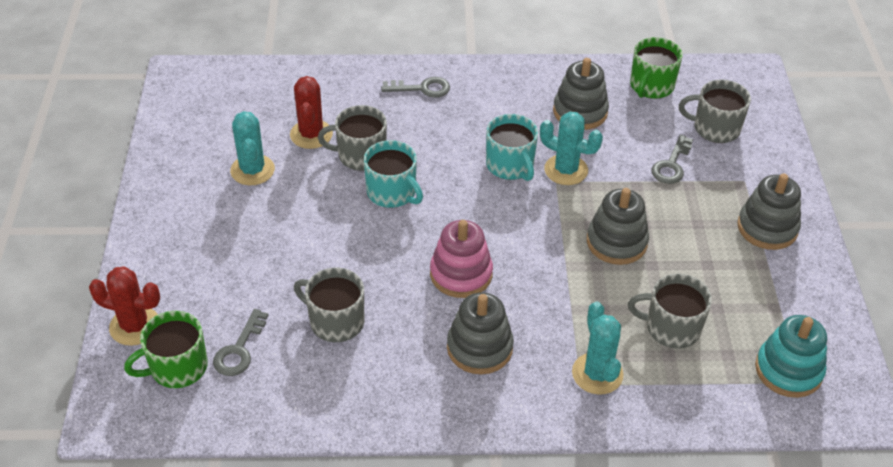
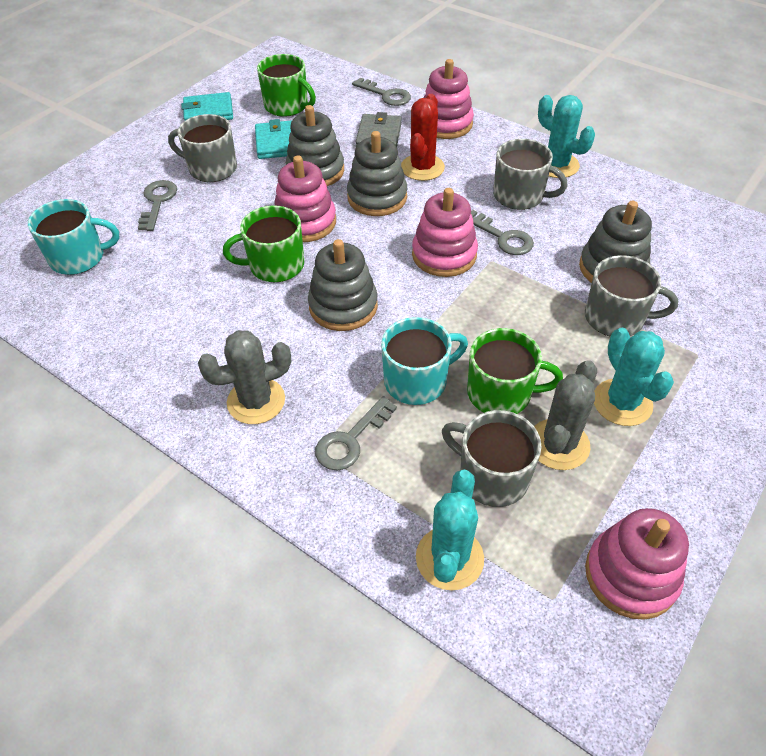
green mug: 2 -> 3
grey cactus: 0 -> 2
grey key: 3 -> 4
grey wallet: 0 -> 1
pink stacking toy: 1 -> 4
red cactus: 2 -> 1
turquoise stacking toy: 1 -> 0
turquoise wallet: 0 -> 2

